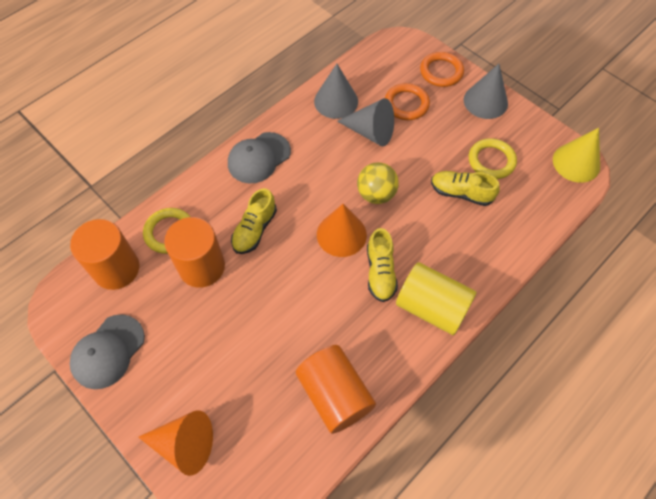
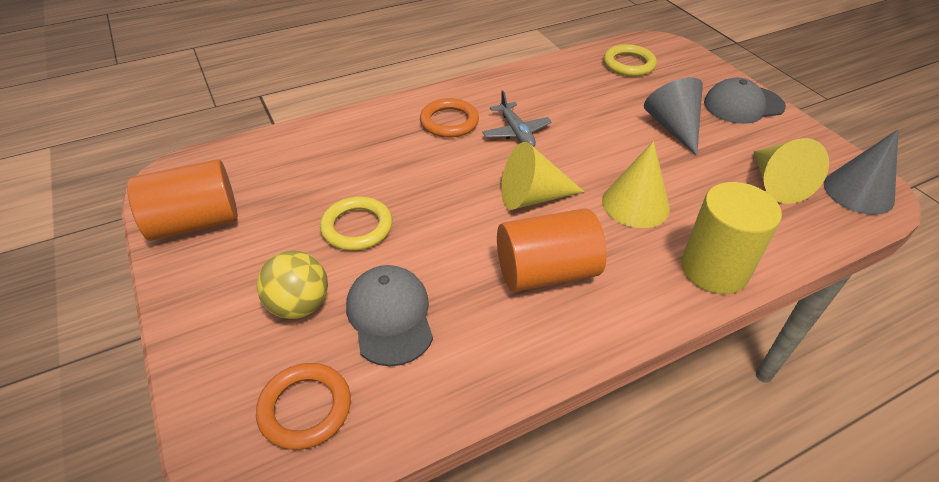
grey cone: 3 -> 2
grey plane: 0 -> 1
orange cone: 2 -> 0
orange cylinder: 3 -> 2
yellow cone: 1 -> 3
yellow shoe: 3 -> 0

